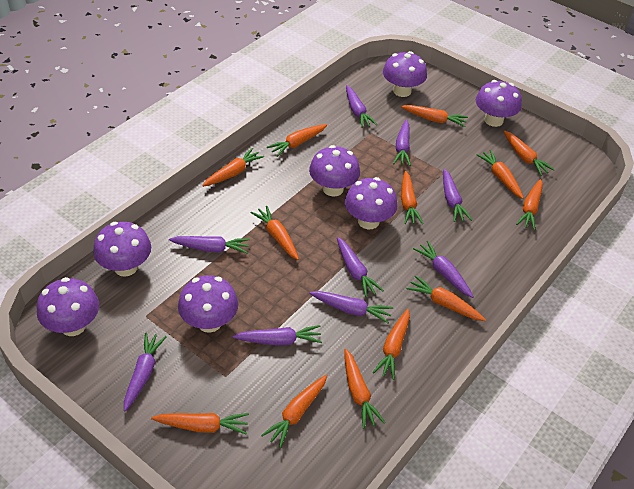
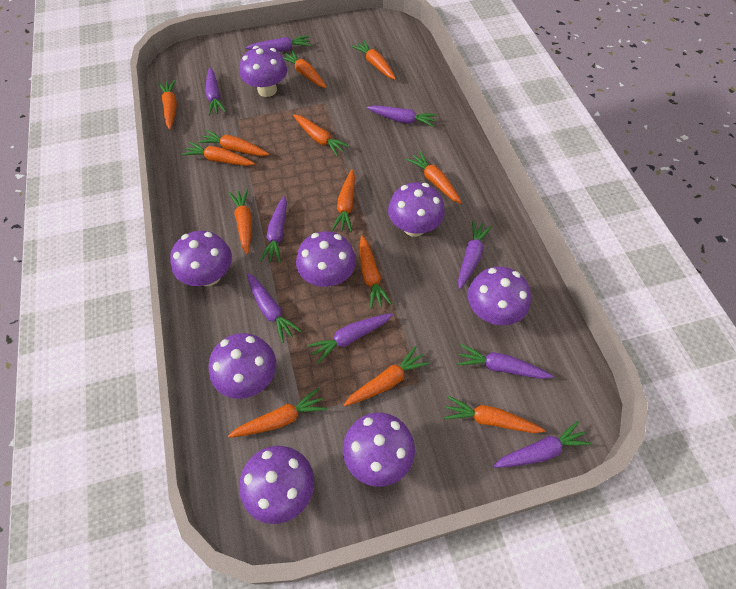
purple mushroom: 7 -> 8

